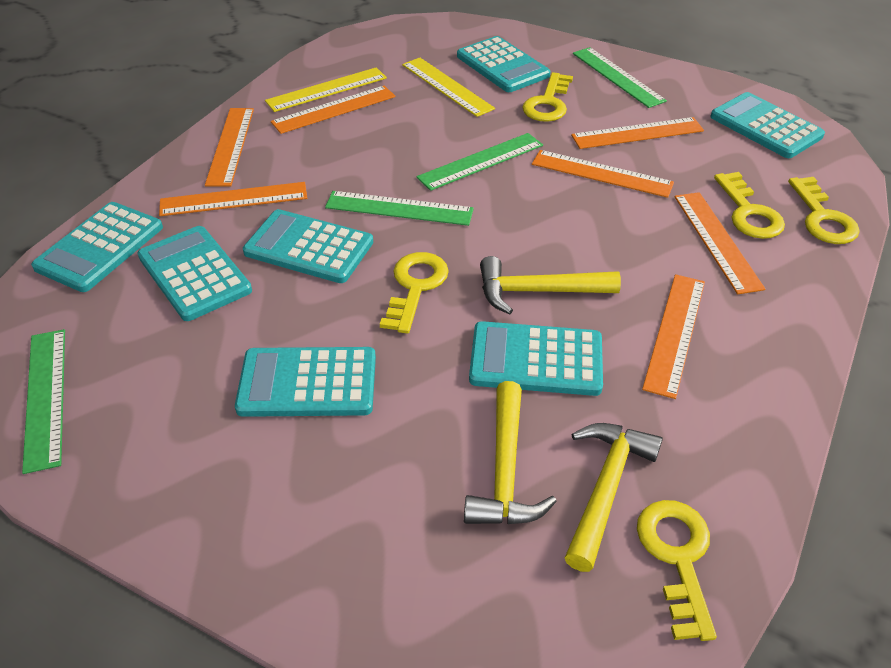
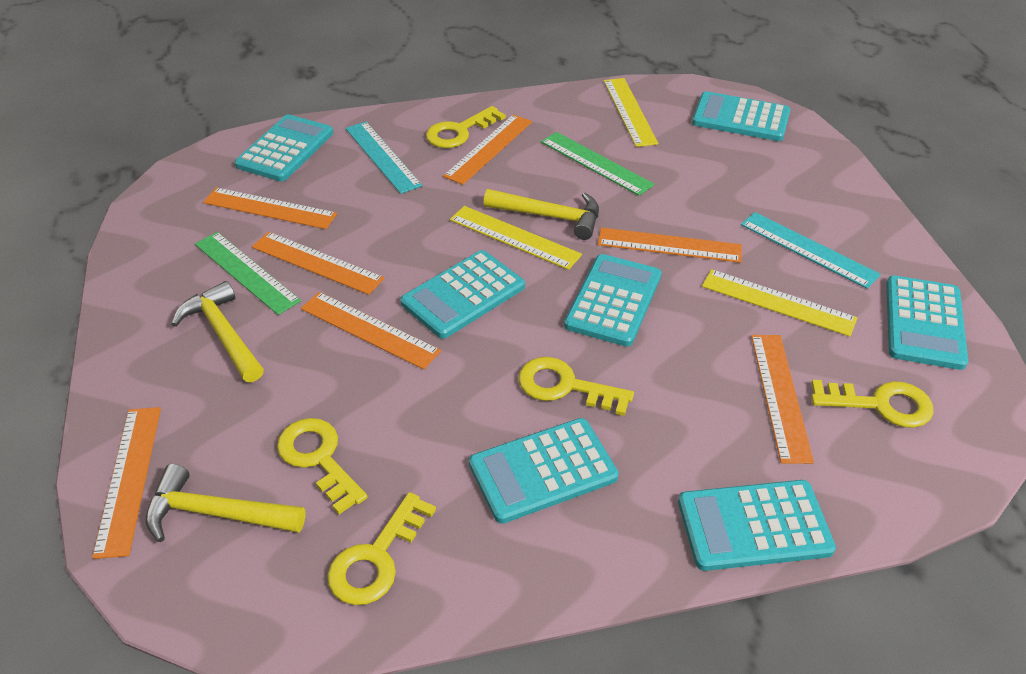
green ruler: 4 -> 2
turquoise ruler: 0 -> 2
yellow ruler: 2 -> 3

